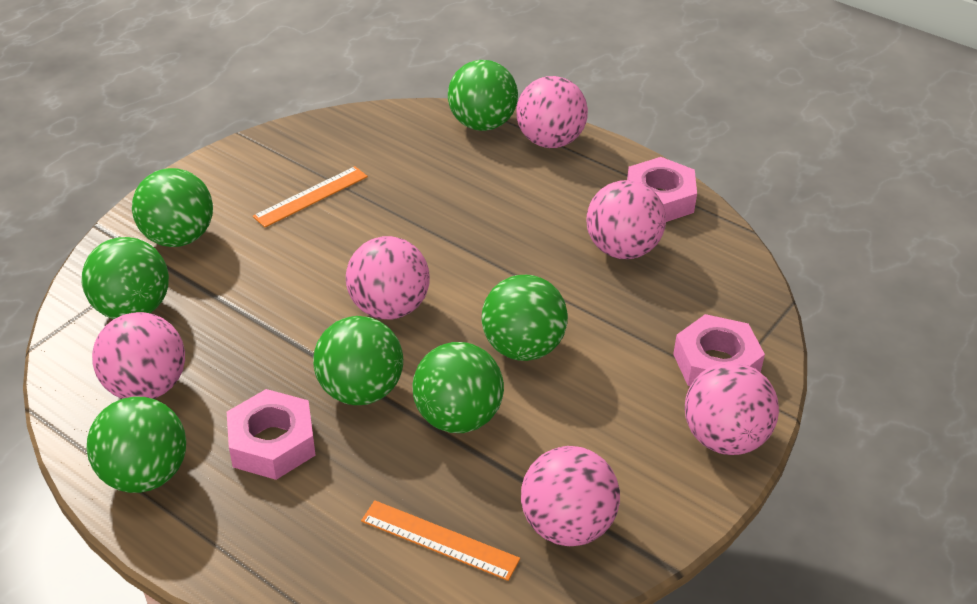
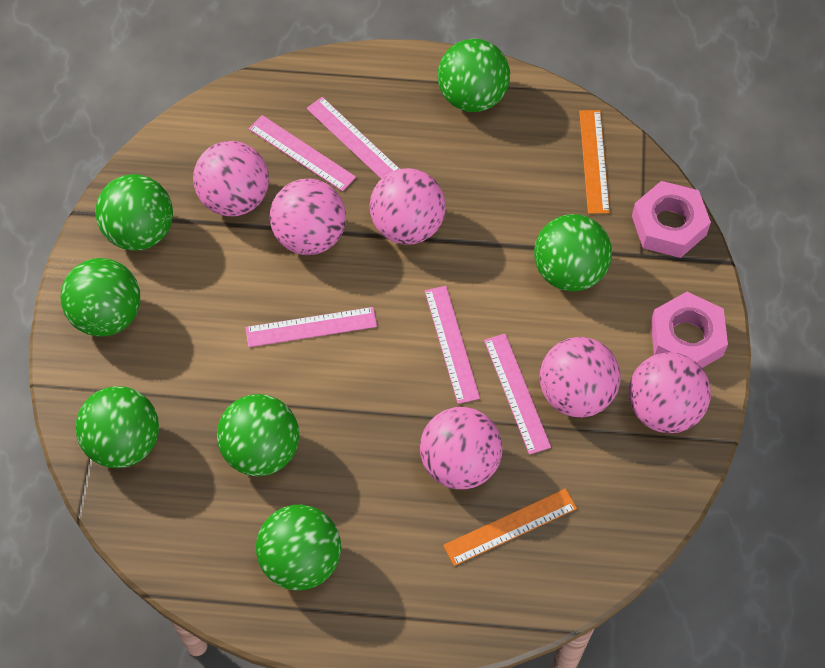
pink nut: 3 -> 2
pink ruler: 0 -> 5

